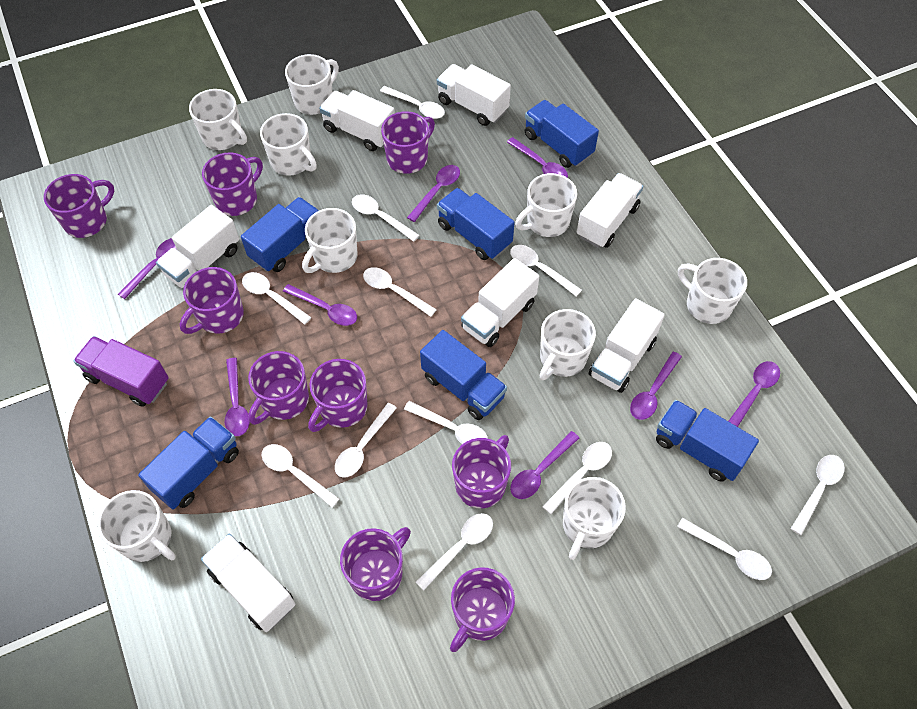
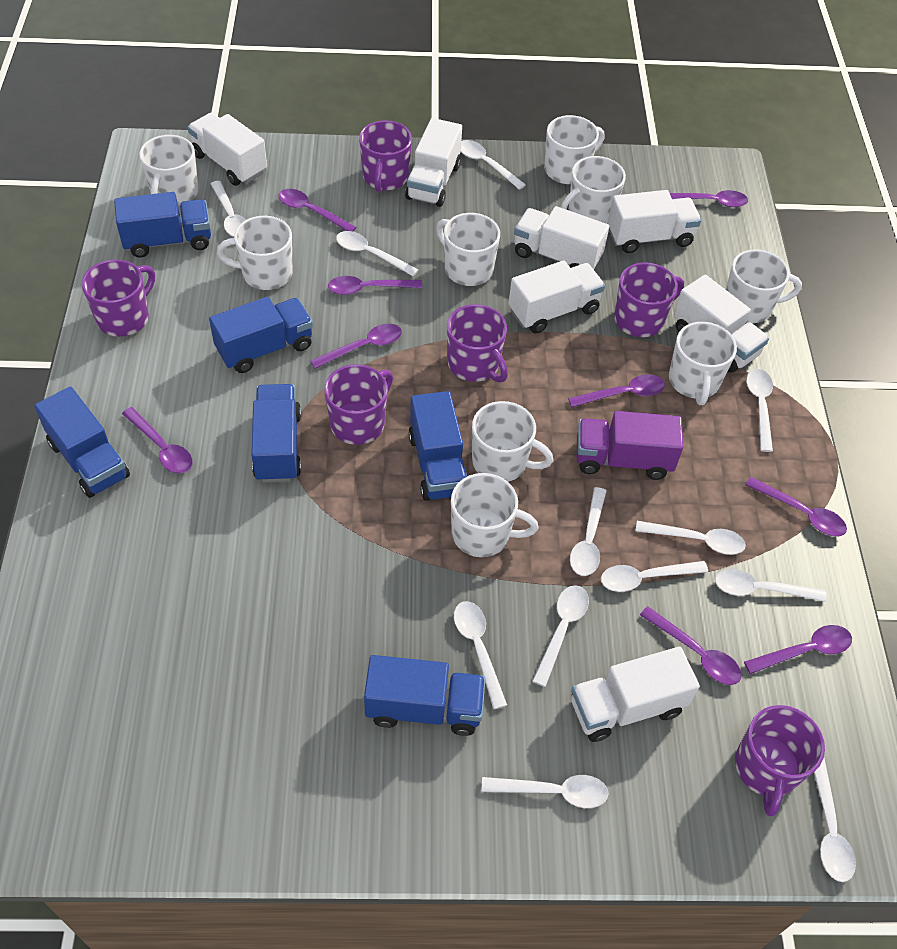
purple mug: 9 -> 6
purple spoon: 8 -> 9

